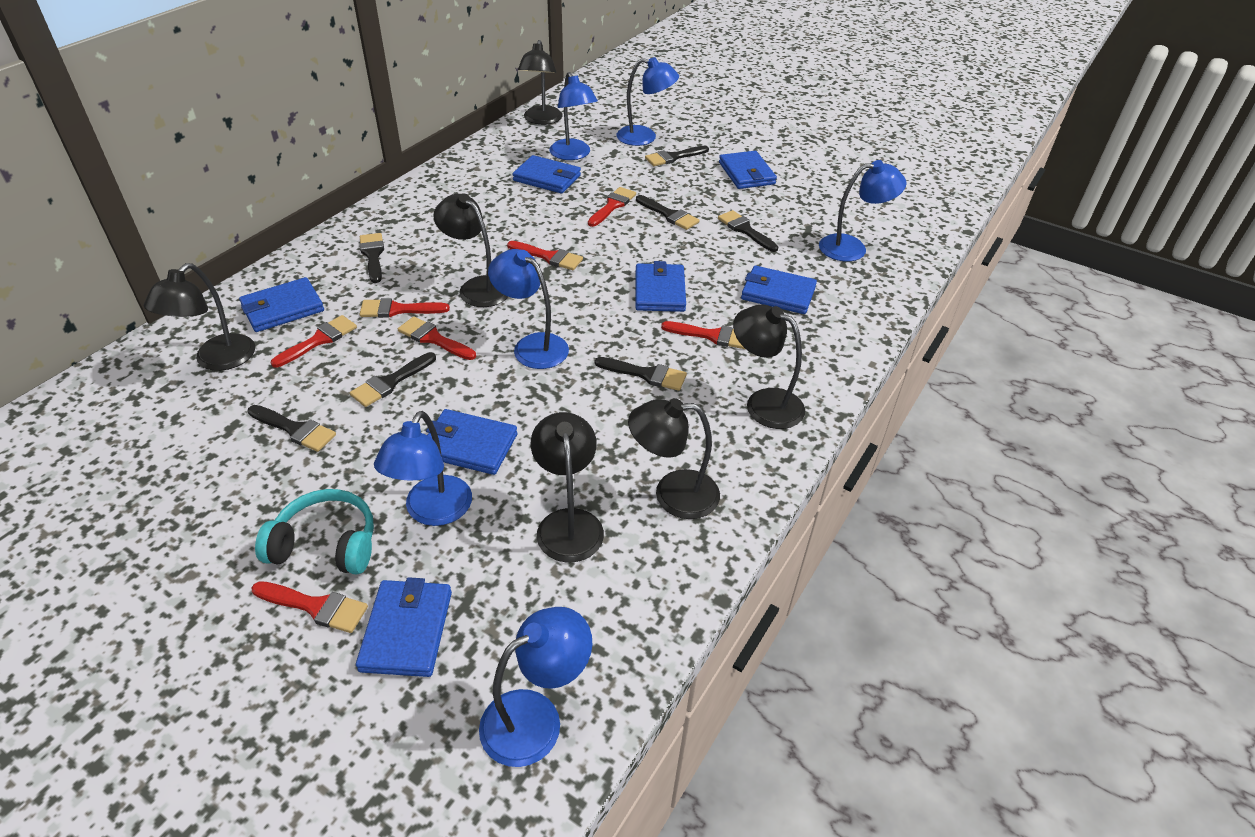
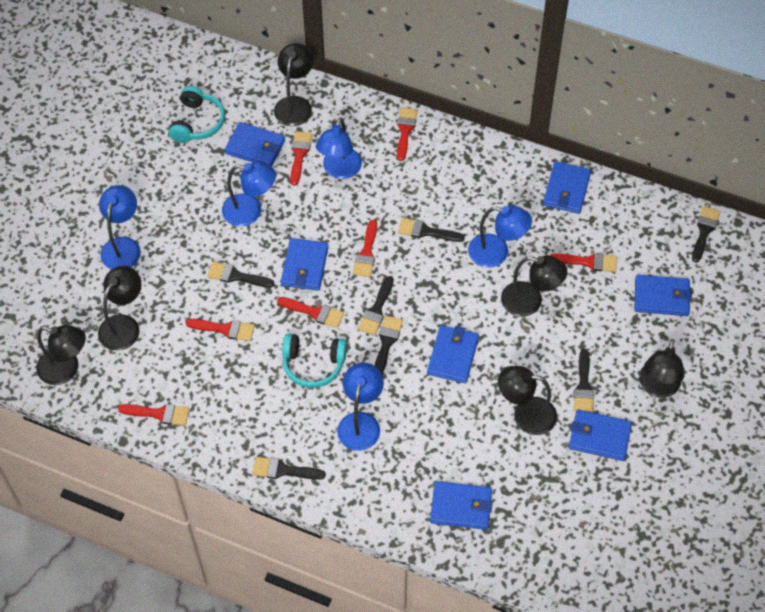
blue lamp: 6 -> 5
turquoise headphones: 1 -> 2

